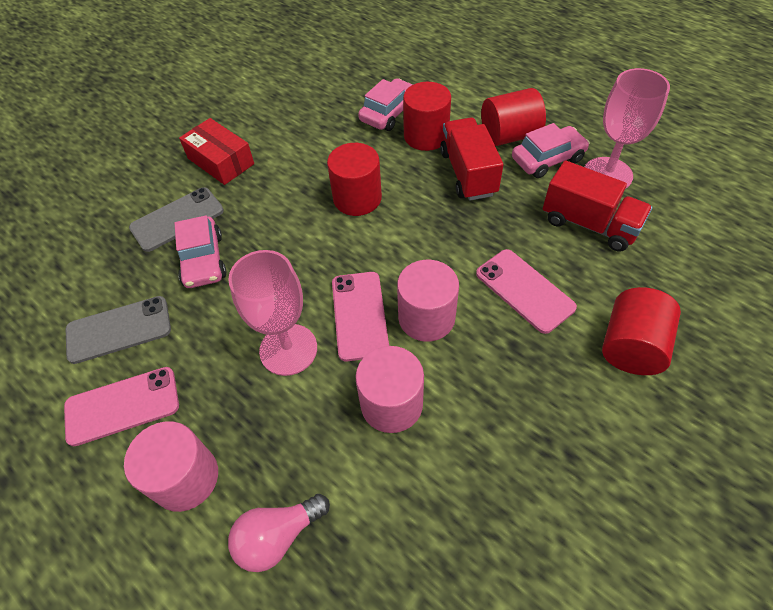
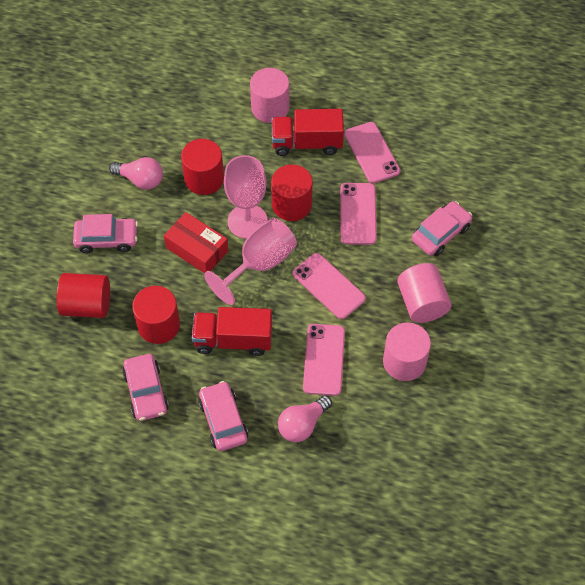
grey phone: 2 -> 0
pink car: 3 -> 4
pink light bulb: 1 -> 2
pink phone: 3 -> 4

